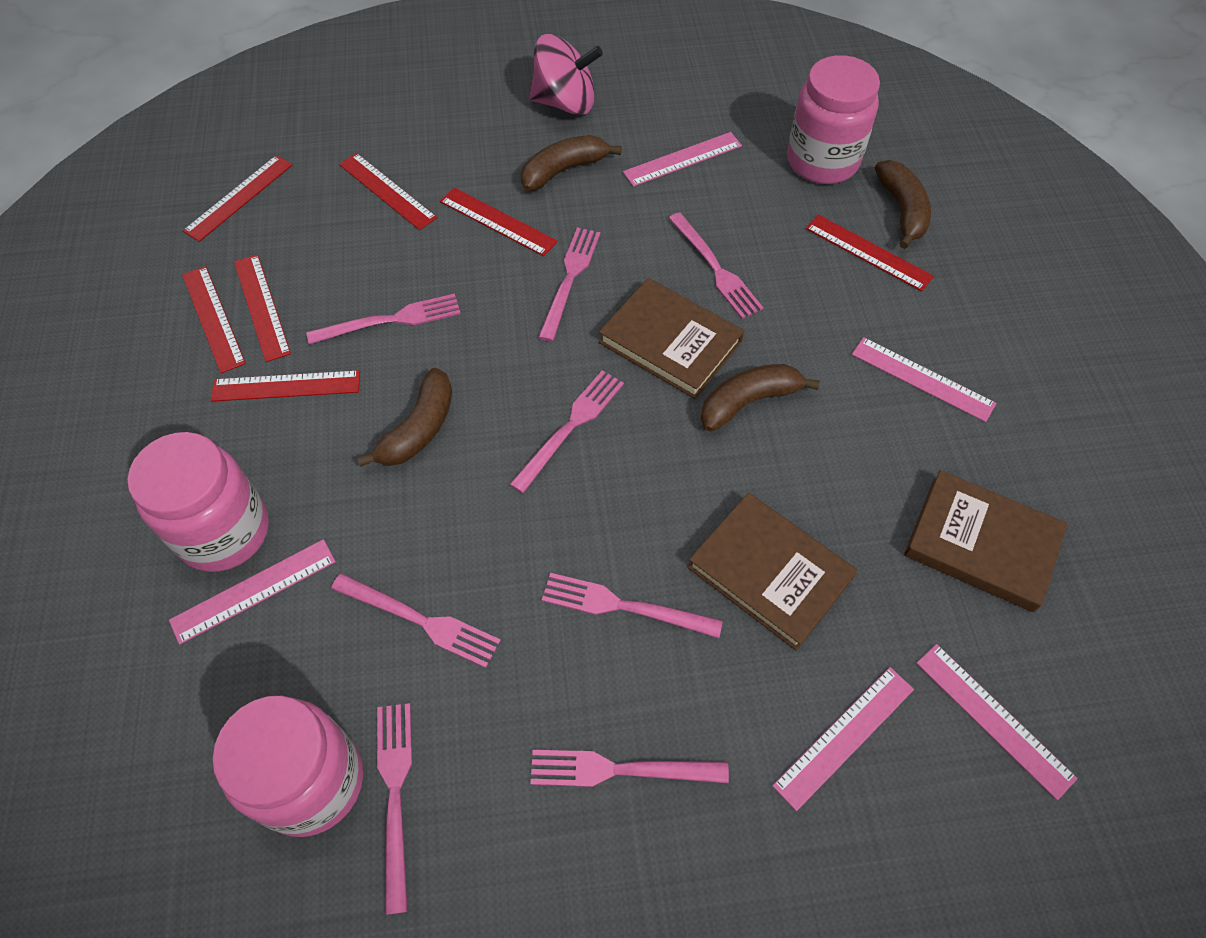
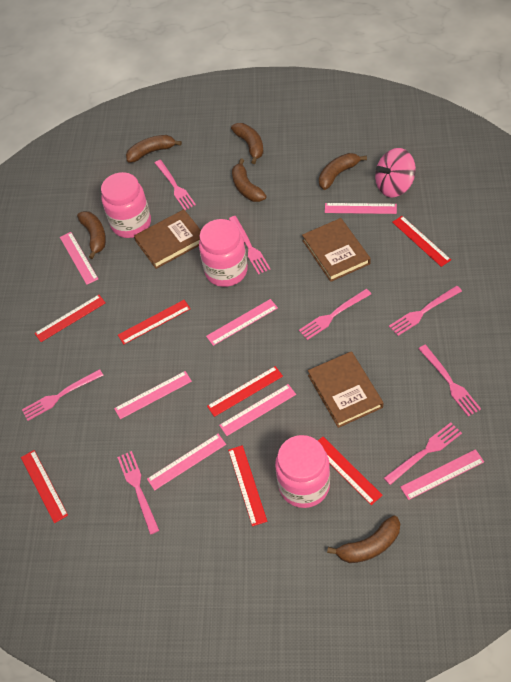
brown banana: 4 -> 6
pink ruler: 5 -> 7

